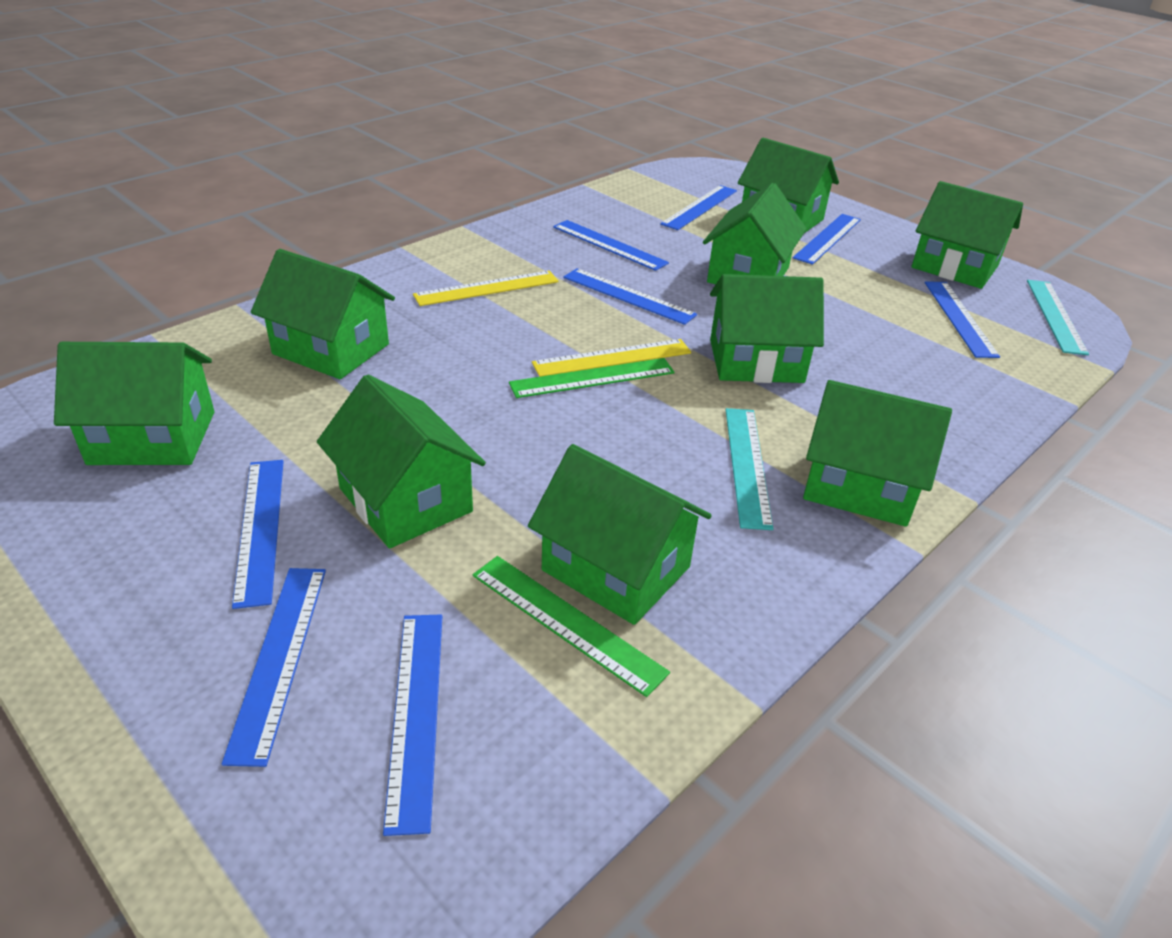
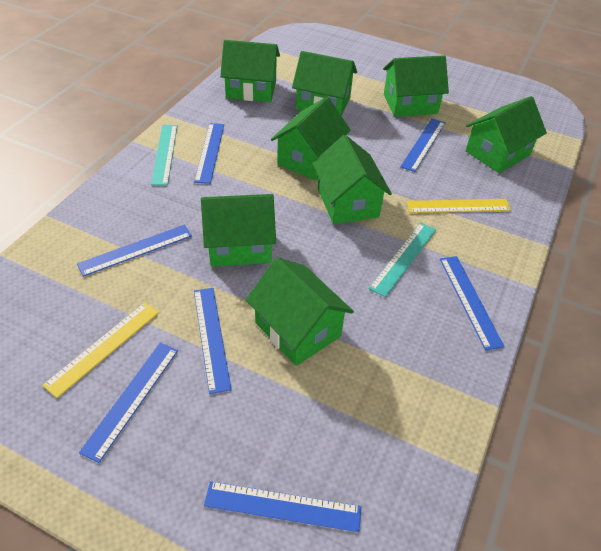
blue ruler: 8 -> 7
green house: 9 -> 8
green ruler: 2 -> 0

